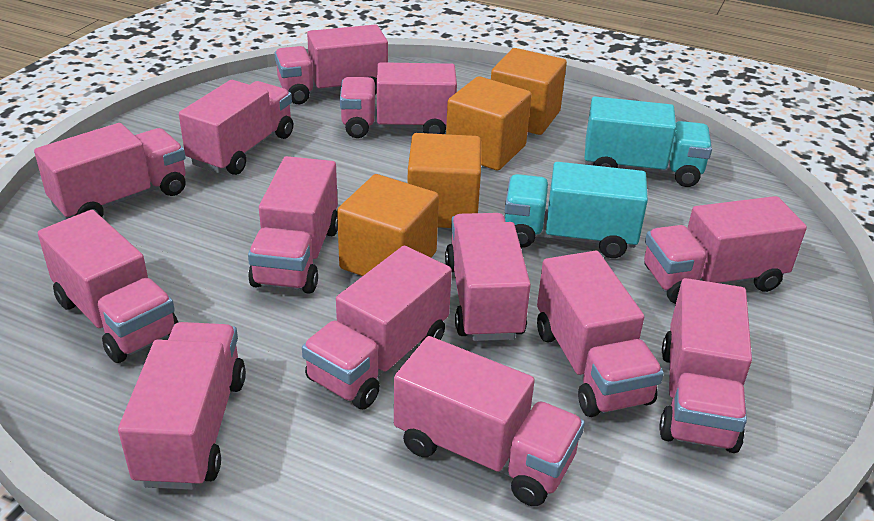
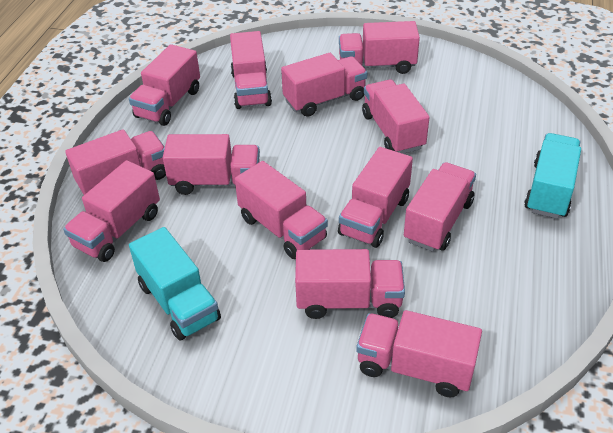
orange cube: 4 -> 0

